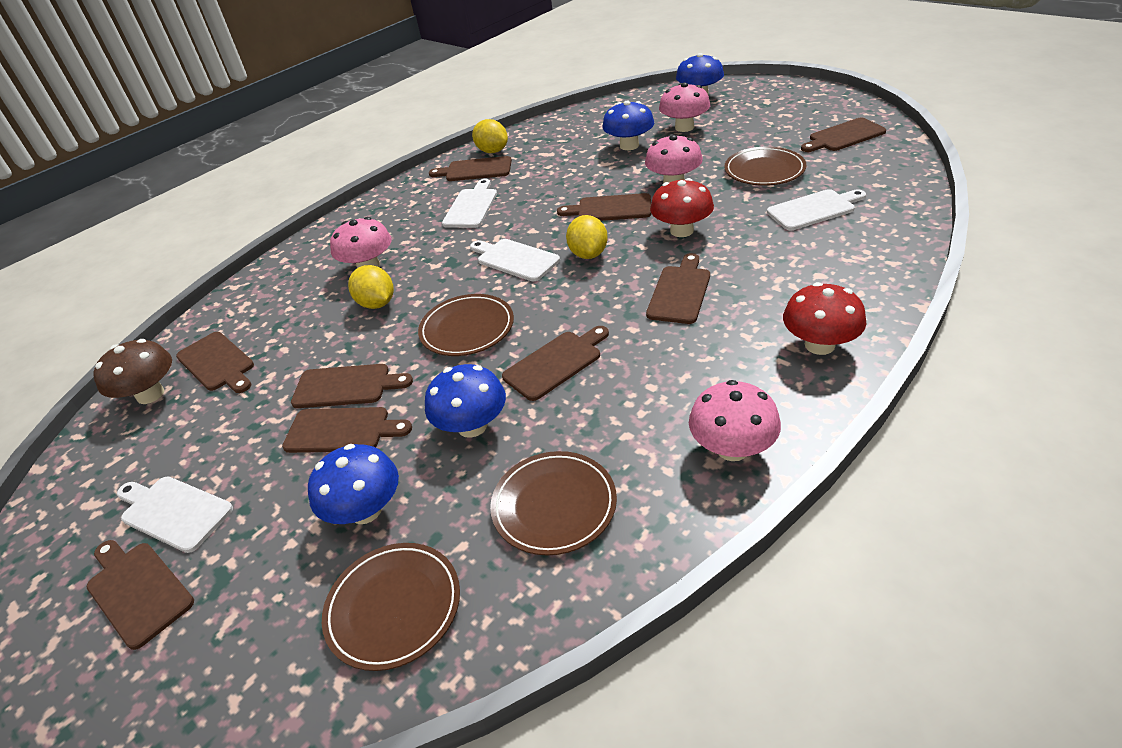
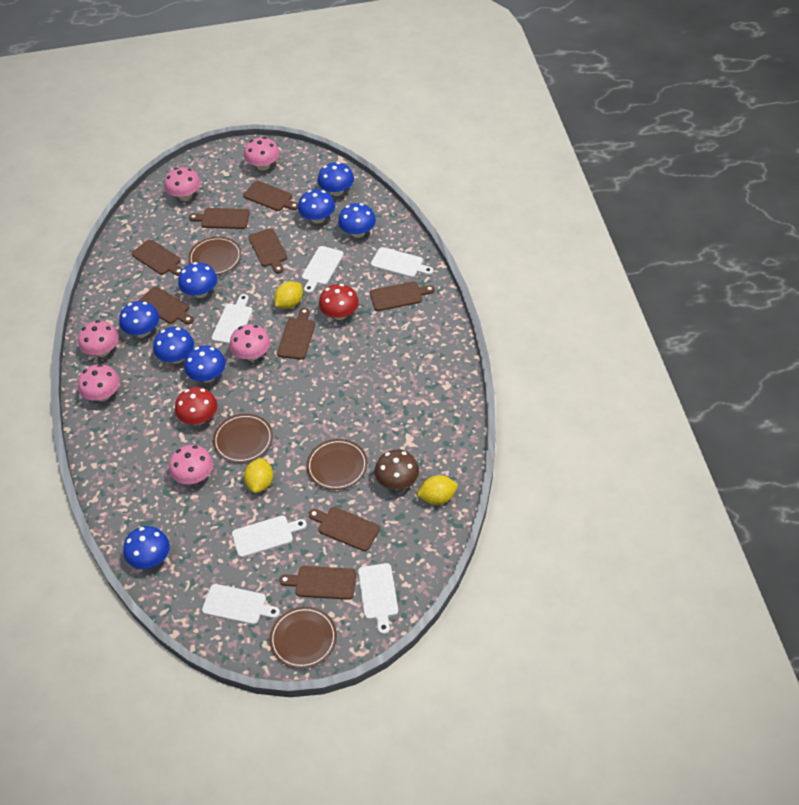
blue mushroom: 4 -> 8
pink mushroom: 4 -> 6
white cutting board: 4 -> 6

